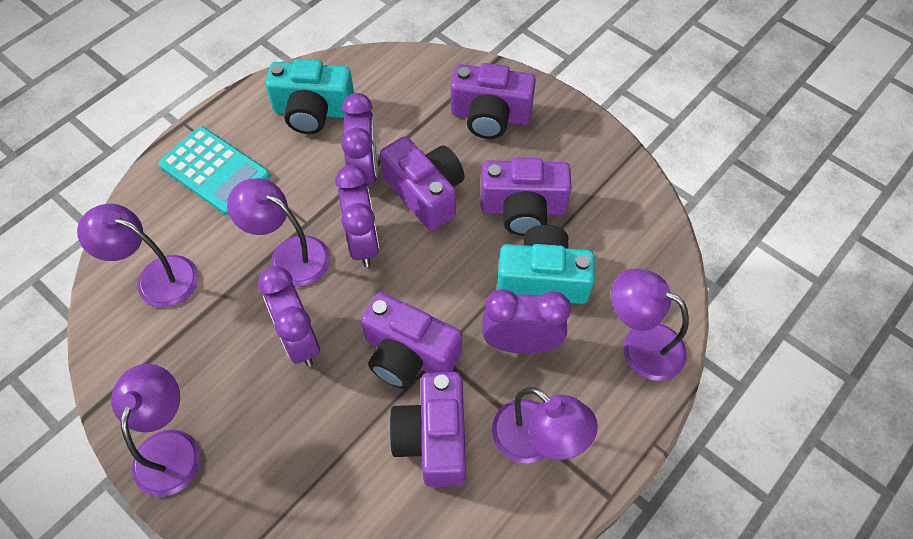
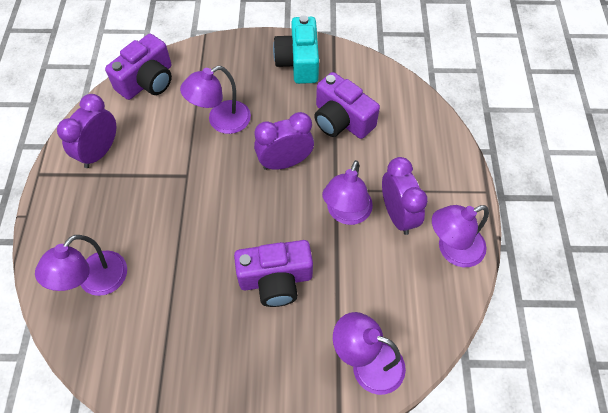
purple camera: 5 -> 3
purple clock: 4 -> 3
turquoise calculator: 1 -> 0
turquoise camera: 2 -> 1

